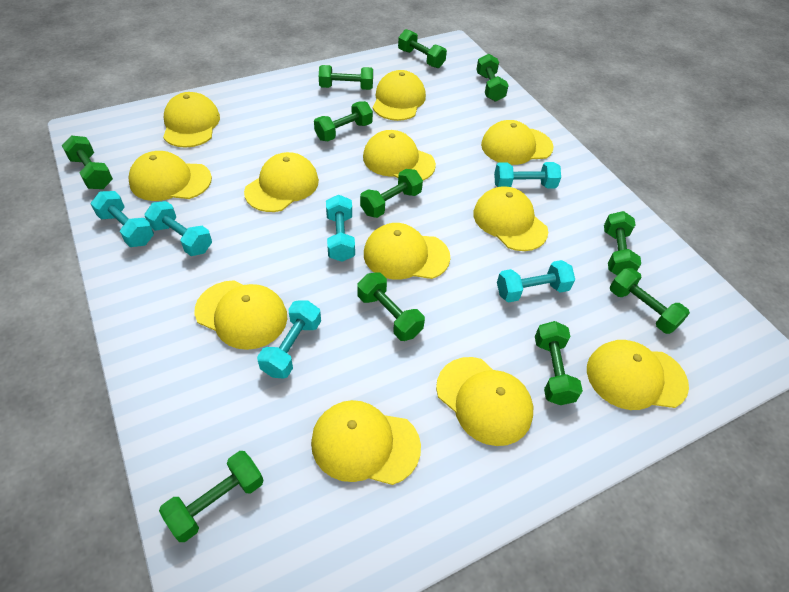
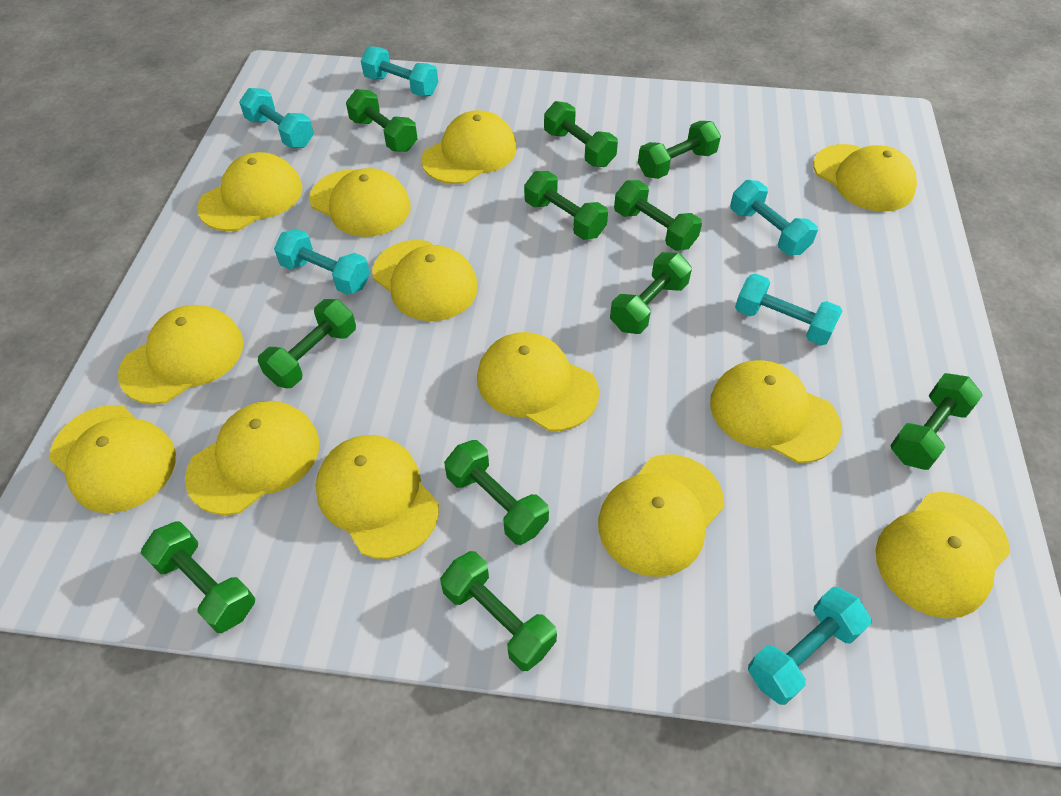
yellow cap: 12 -> 13

